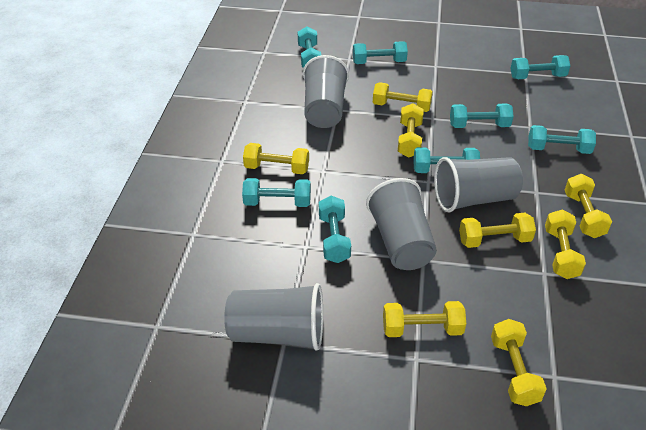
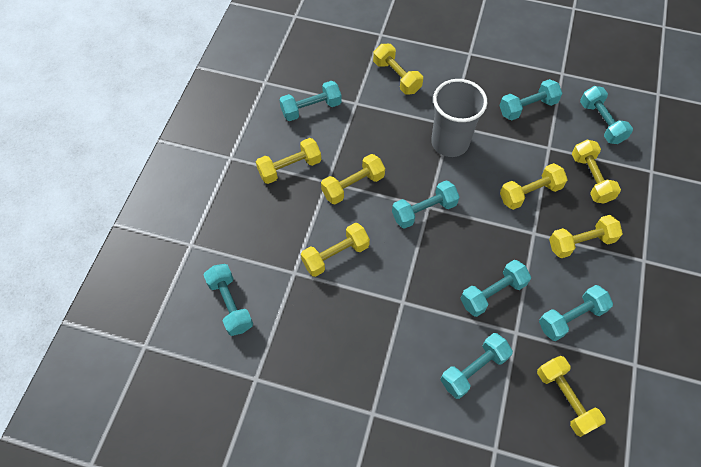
grey cup: 4 -> 1

